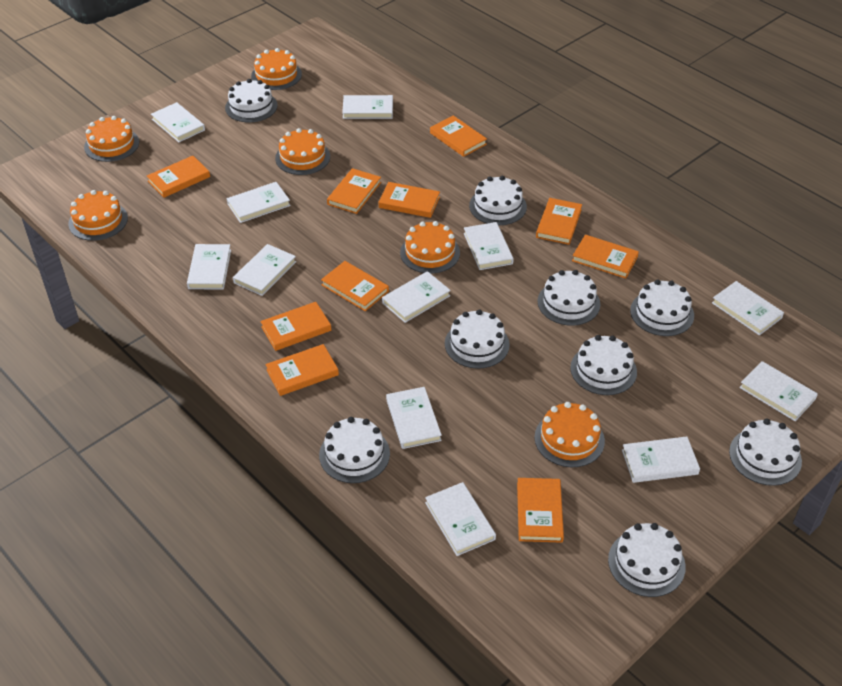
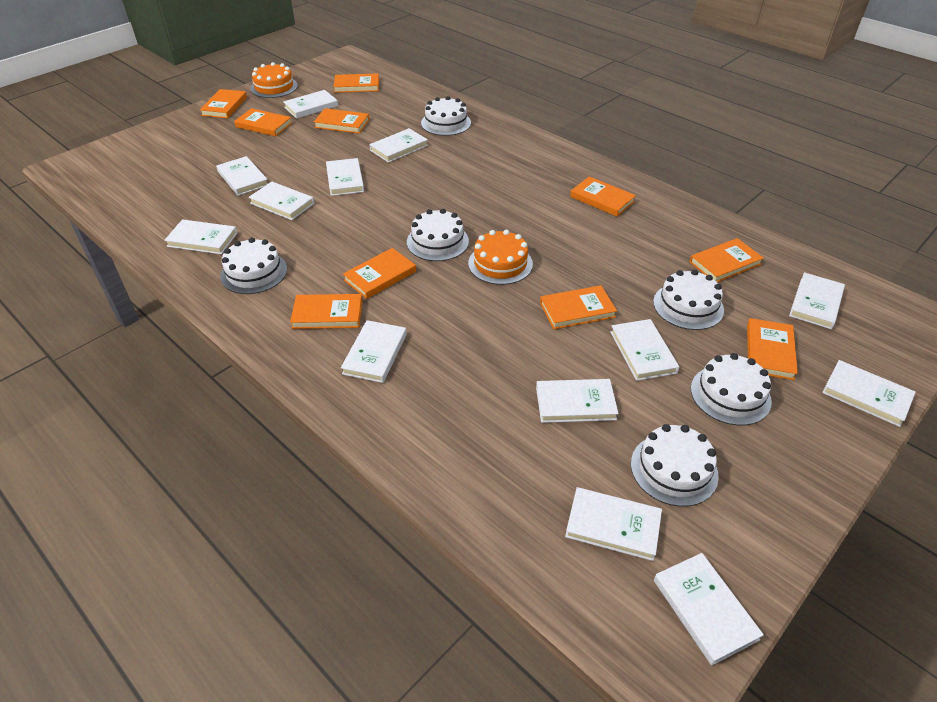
orange cake: 6 -> 2
white book: 12 -> 13
white cake: 9 -> 6

